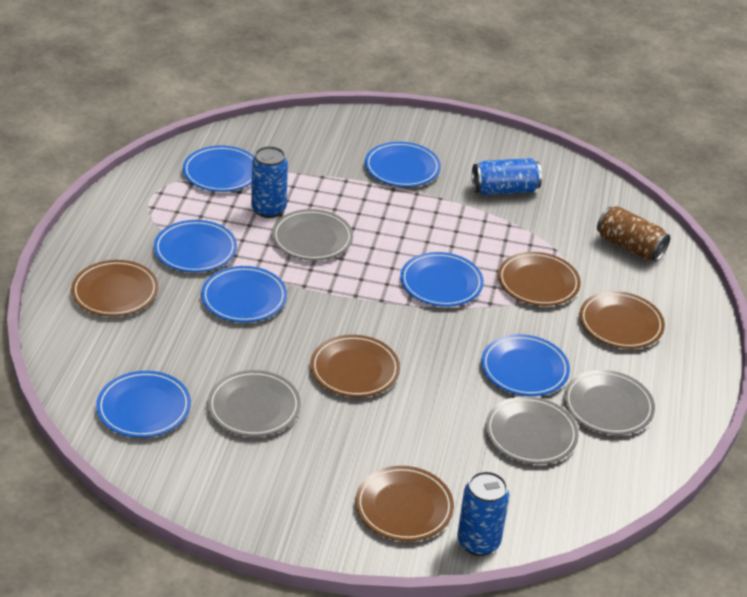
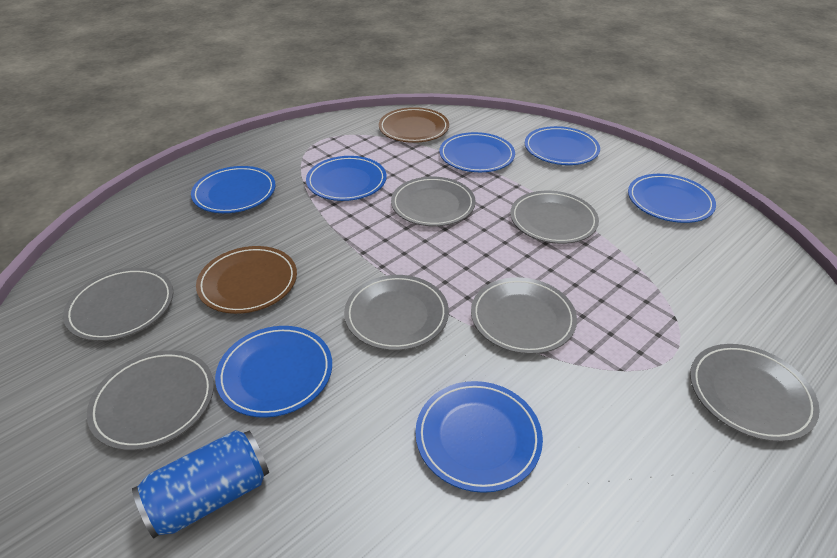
blue can: 3 -> 1
brown can: 1 -> 0
brown plate: 5 -> 2
grey plate: 4 -> 7

